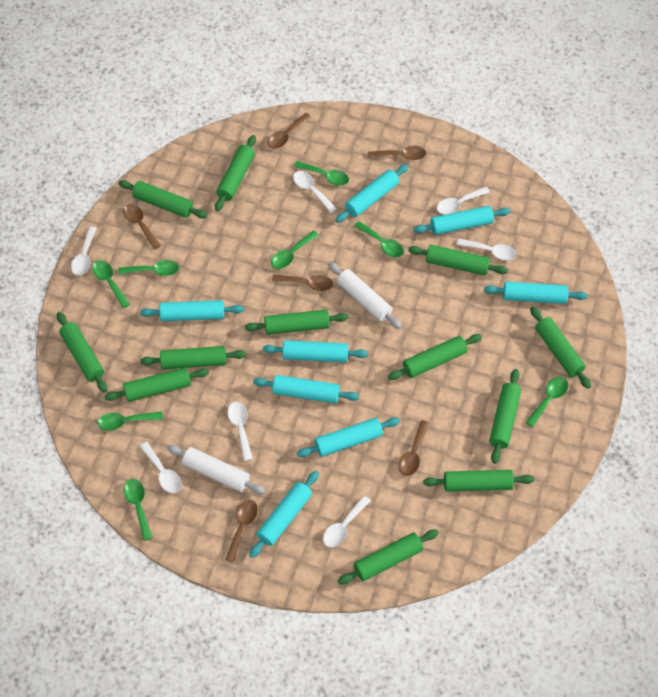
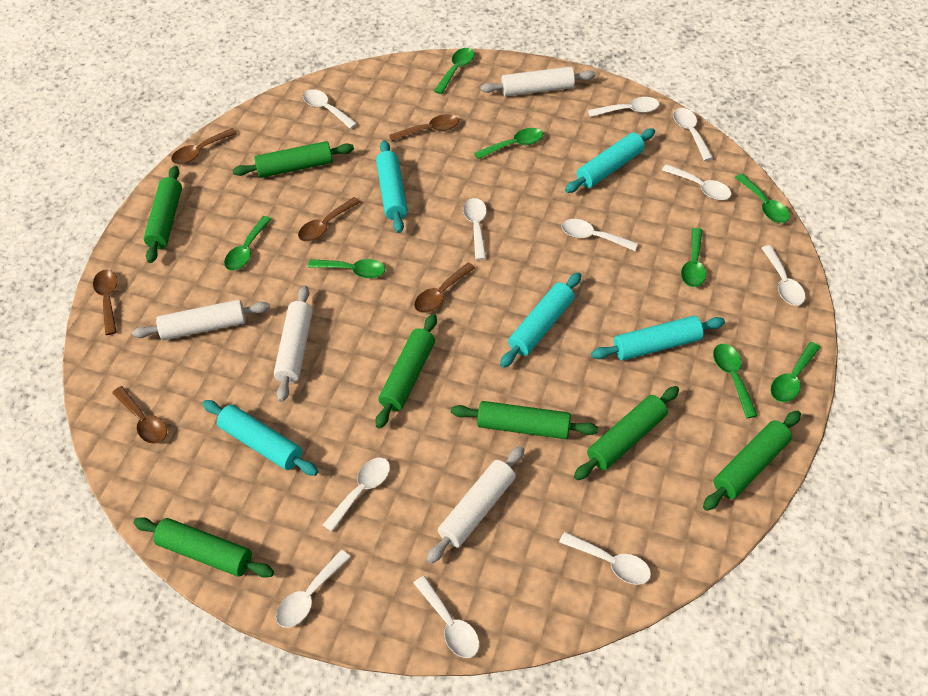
green rolling pin: 12 -> 7
turquoise rolling pin: 8 -> 5
white rolling pin: 2 -> 4
white spoon: 7 -> 11

